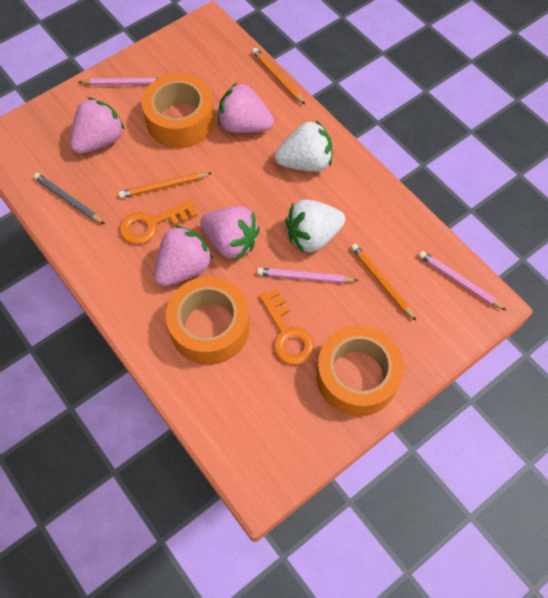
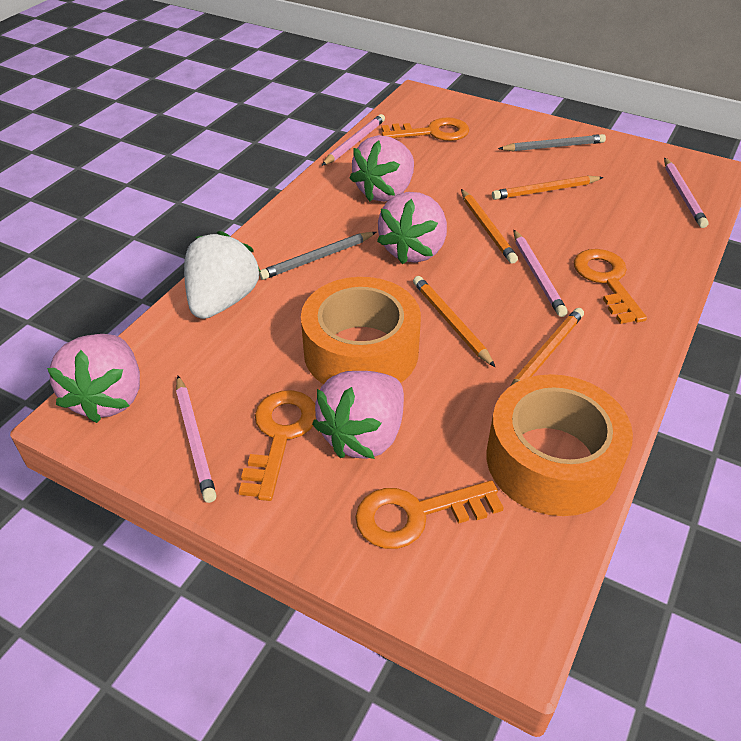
grey pencil: 1 -> 2
orange key: 2 -> 4
orange pencil: 3 -> 4
orange tape: 3 -> 2
pink pencil: 3 -> 4
white strawberry: 2 -> 1

